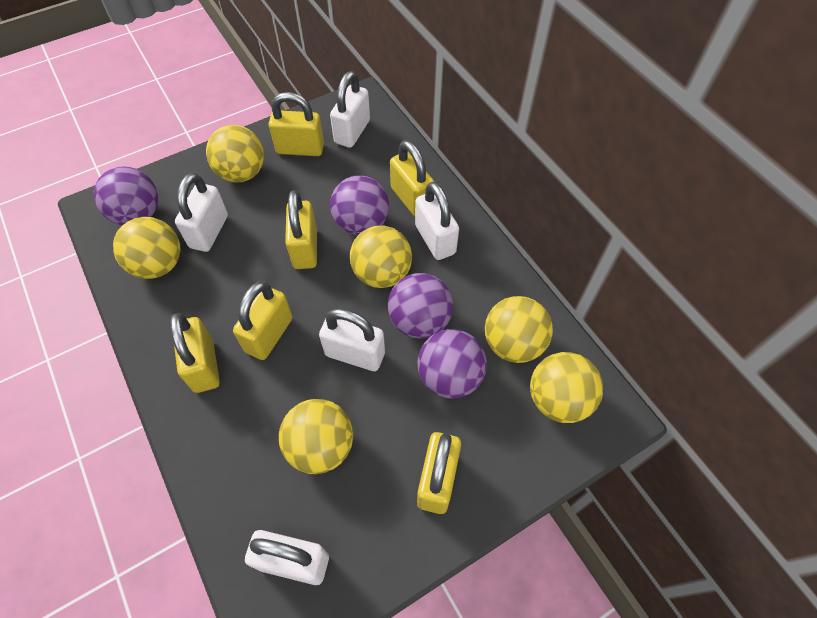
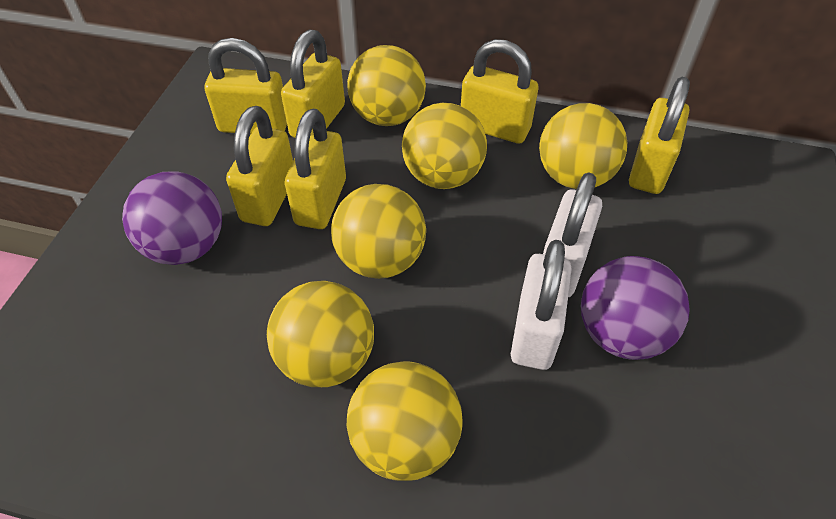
purple ball: 4 -> 2
white padlock: 5 -> 2

